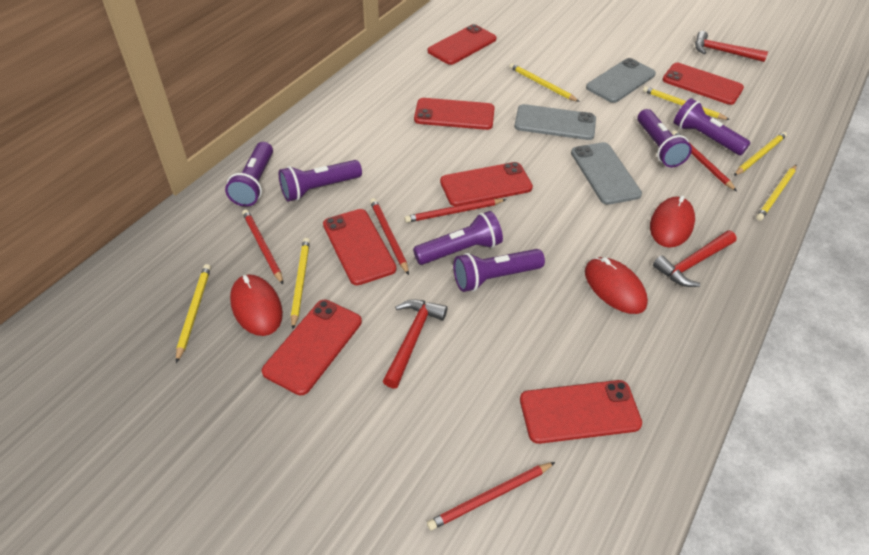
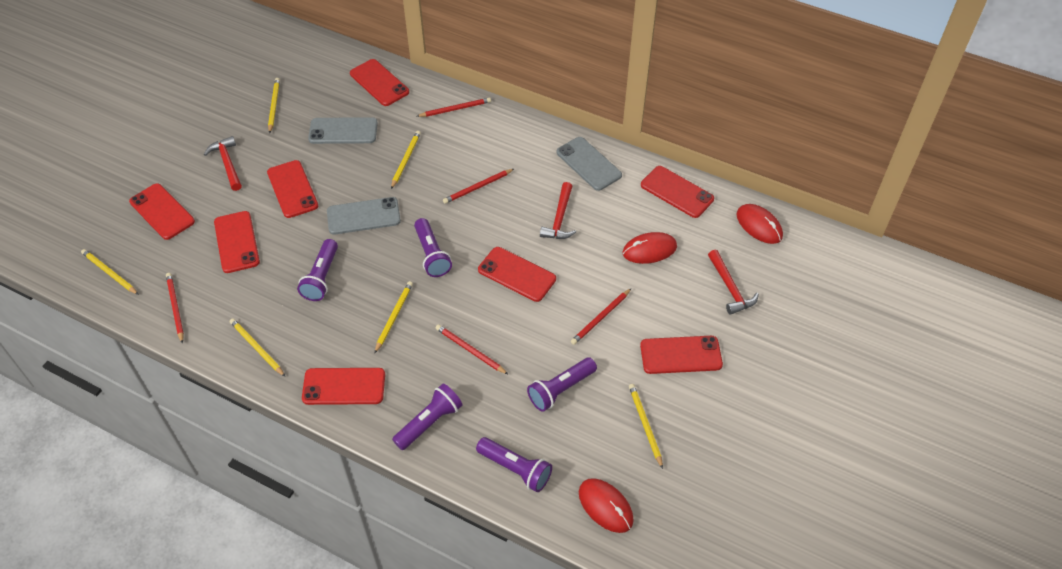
purple flashlight: 6 -> 5
red phone: 7 -> 8

